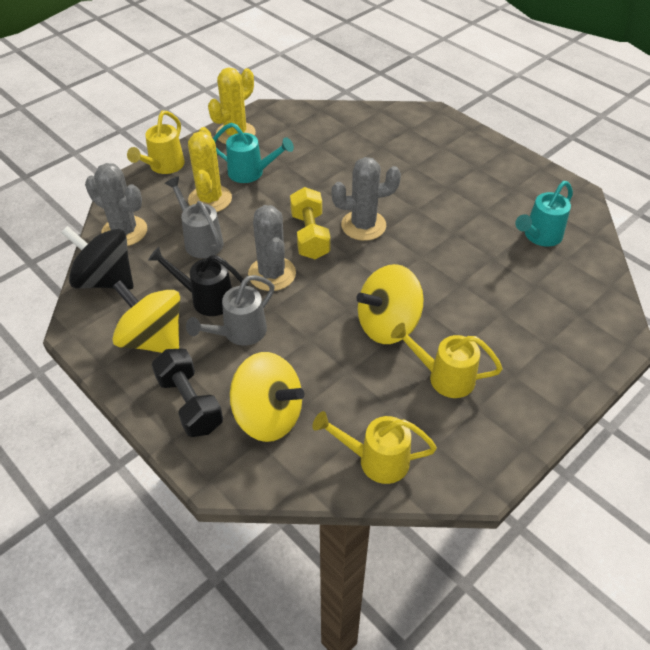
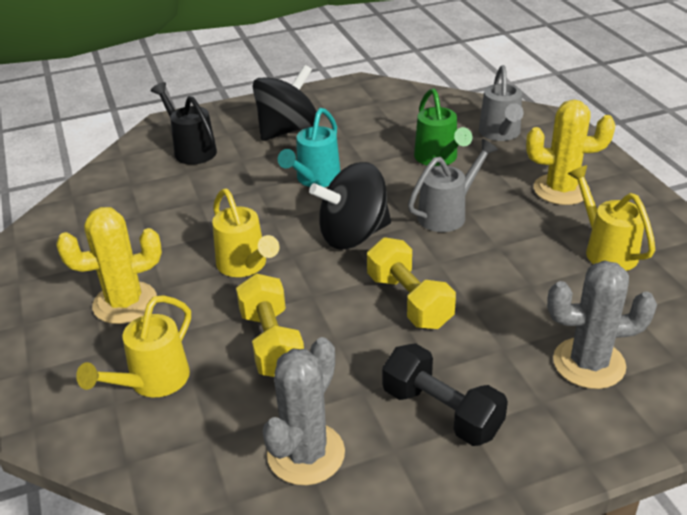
black spinning top: 1 -> 2
green watering can: 0 -> 1
grey cactus: 3 -> 2
turquoise watering can: 2 -> 1
yellow dumbbell: 1 -> 2
yellow spinning top: 3 -> 0

